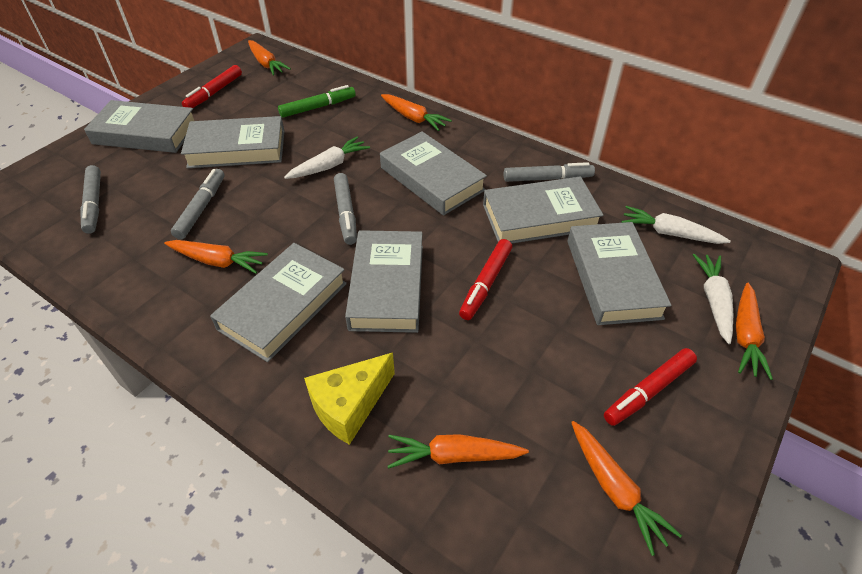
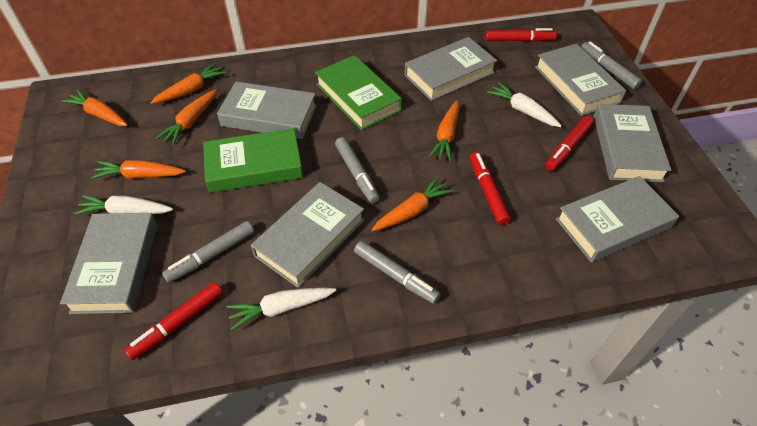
green book: 0 -> 2
green marker: 1 -> 0
red marker: 3 -> 4
yellow cheese: 1 -> 0

